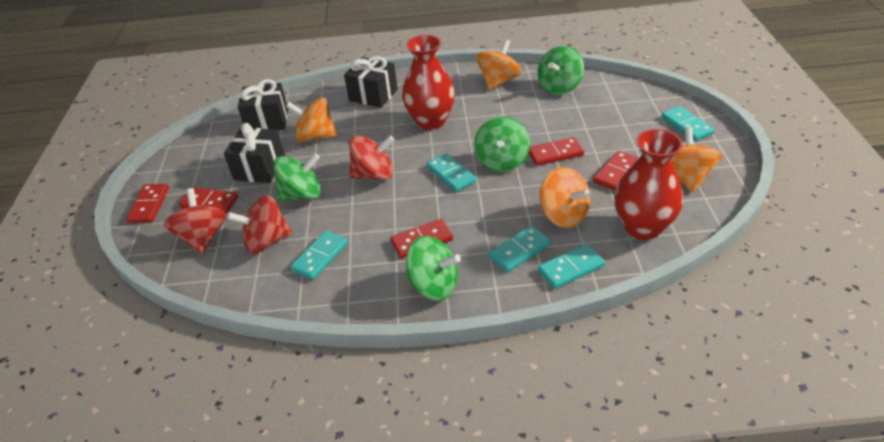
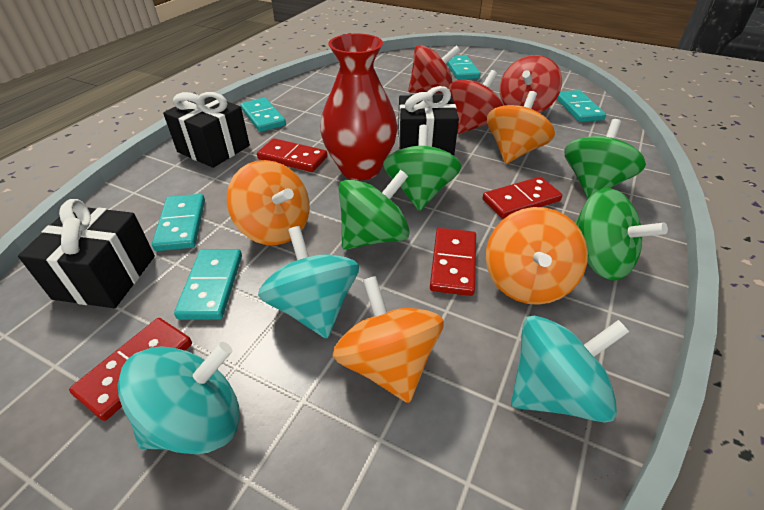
red domino: 5 -> 4
red vase: 2 -> 1
turquoise spinning top: 0 -> 3

